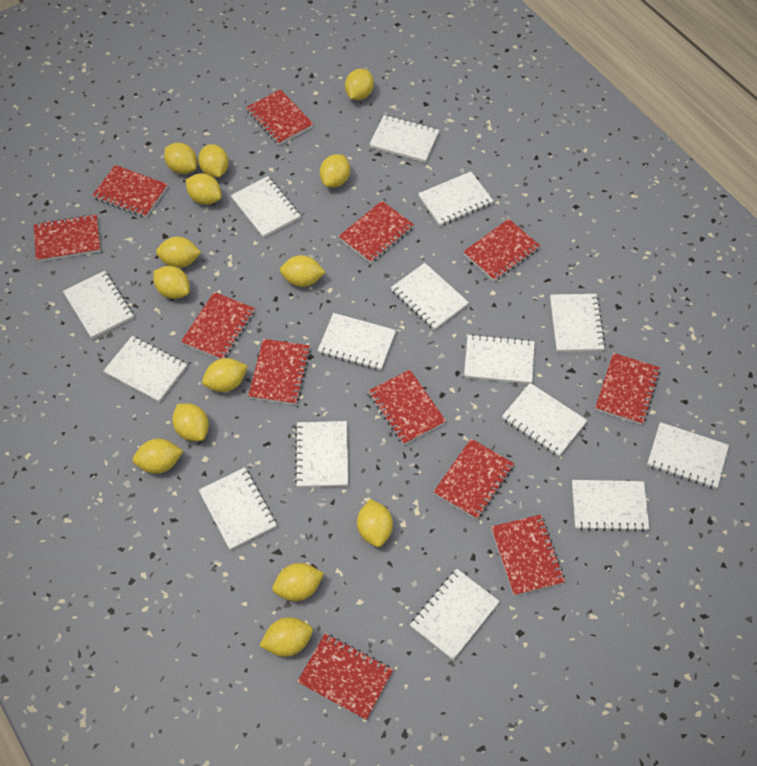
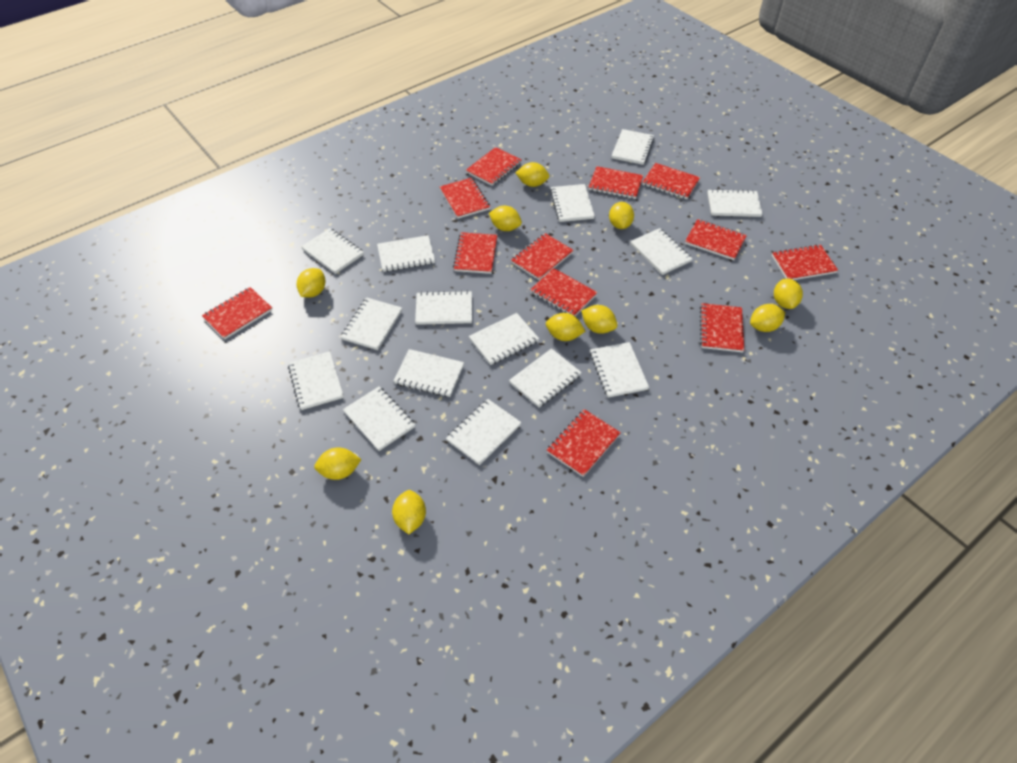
yellow lemon: 14 -> 10

